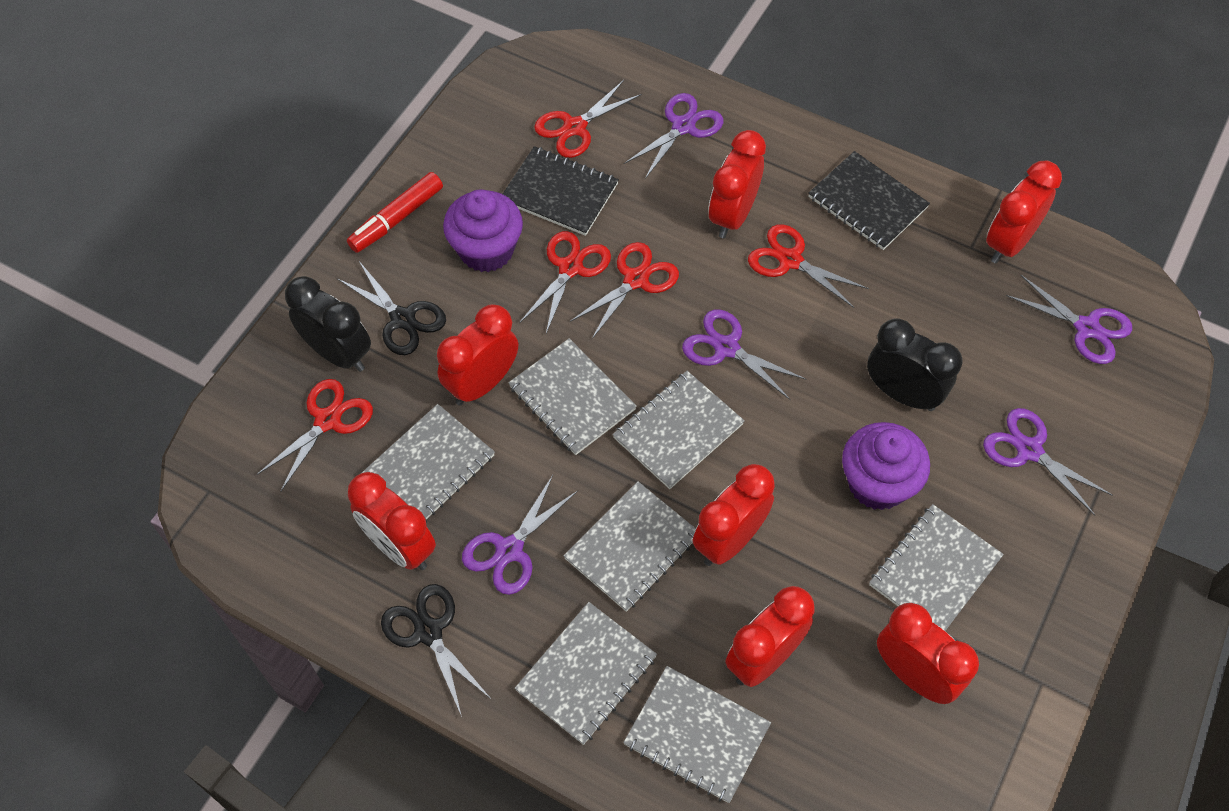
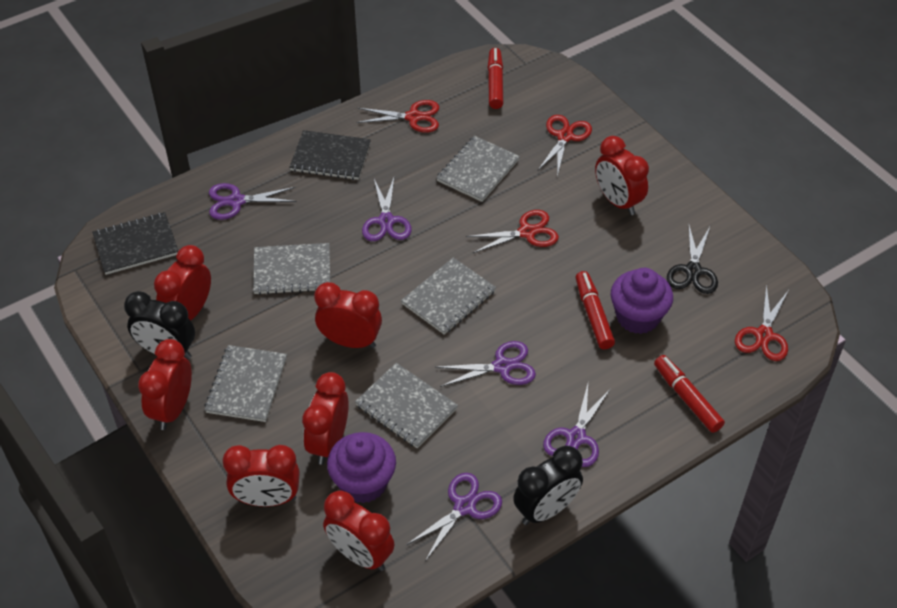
black scissors: 2 -> 1
grey notebook: 7 -> 5
red marker: 1 -> 3
red scissors: 5 -> 4

